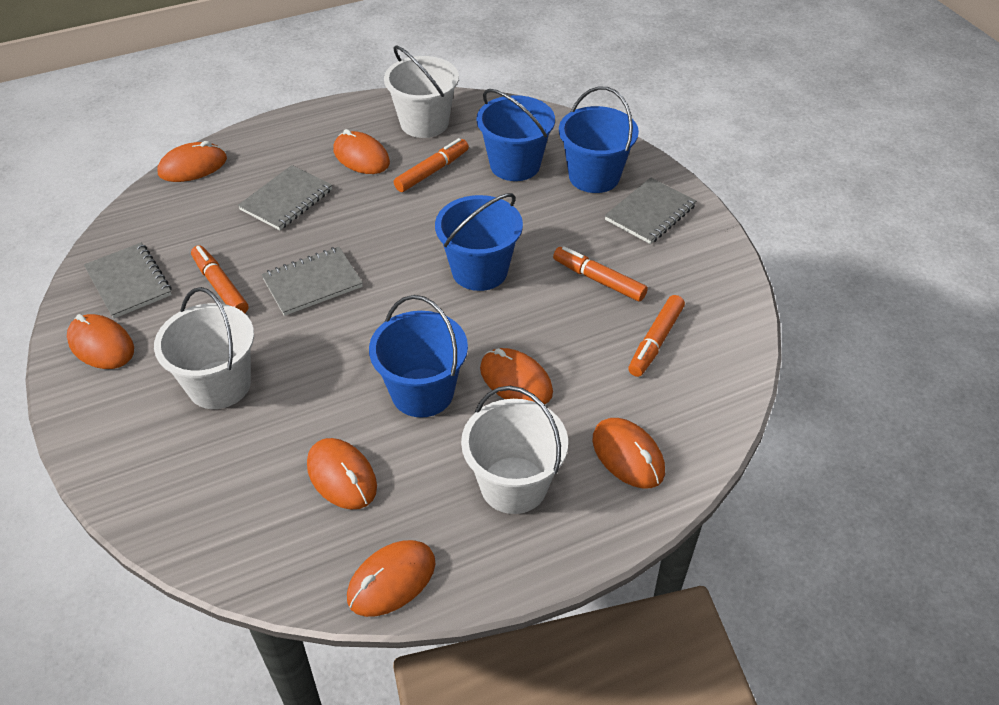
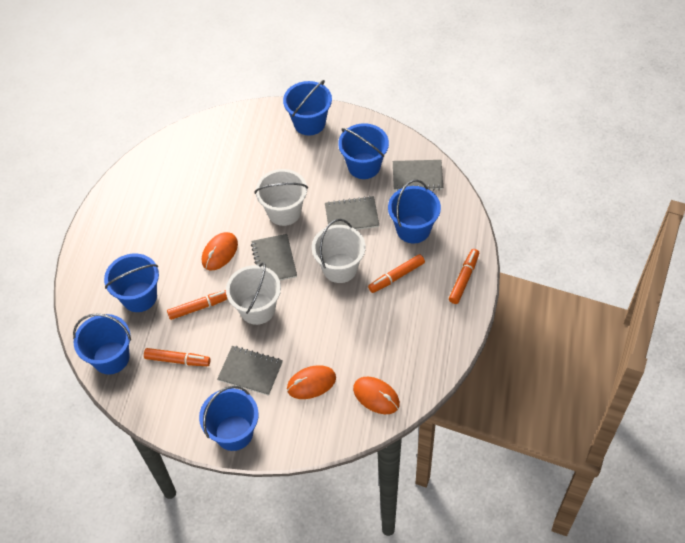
blue bucket: 4 -> 6
orange mouse: 7 -> 3

